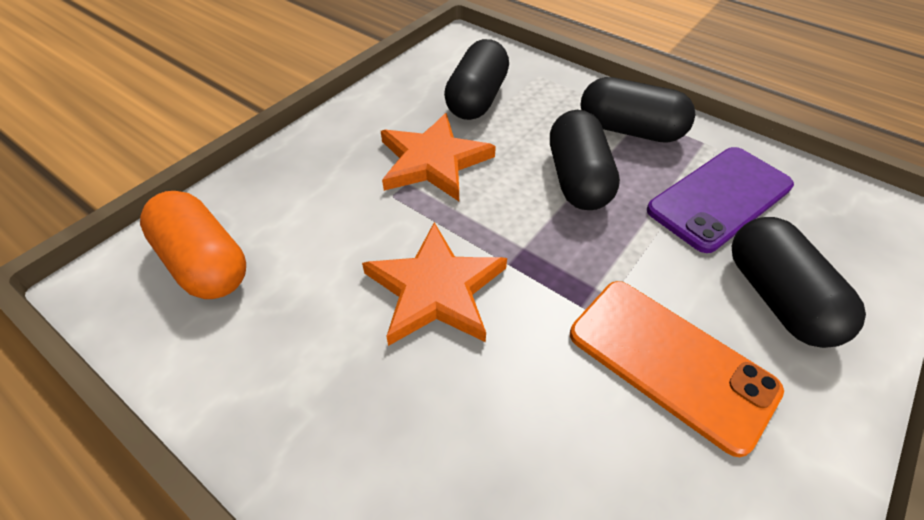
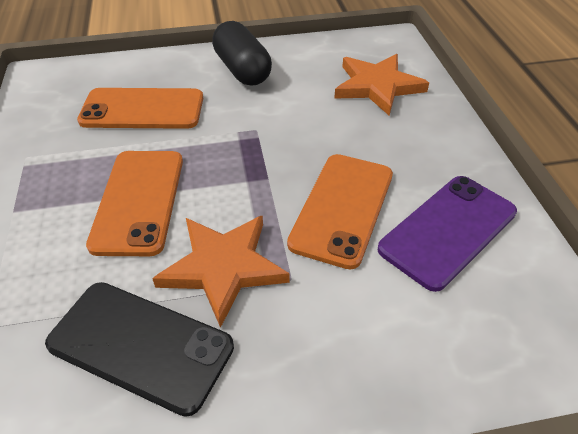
black capsule: 4 -> 1
black phone: 0 -> 1
orange capsule: 1 -> 0
orange phone: 1 -> 3

